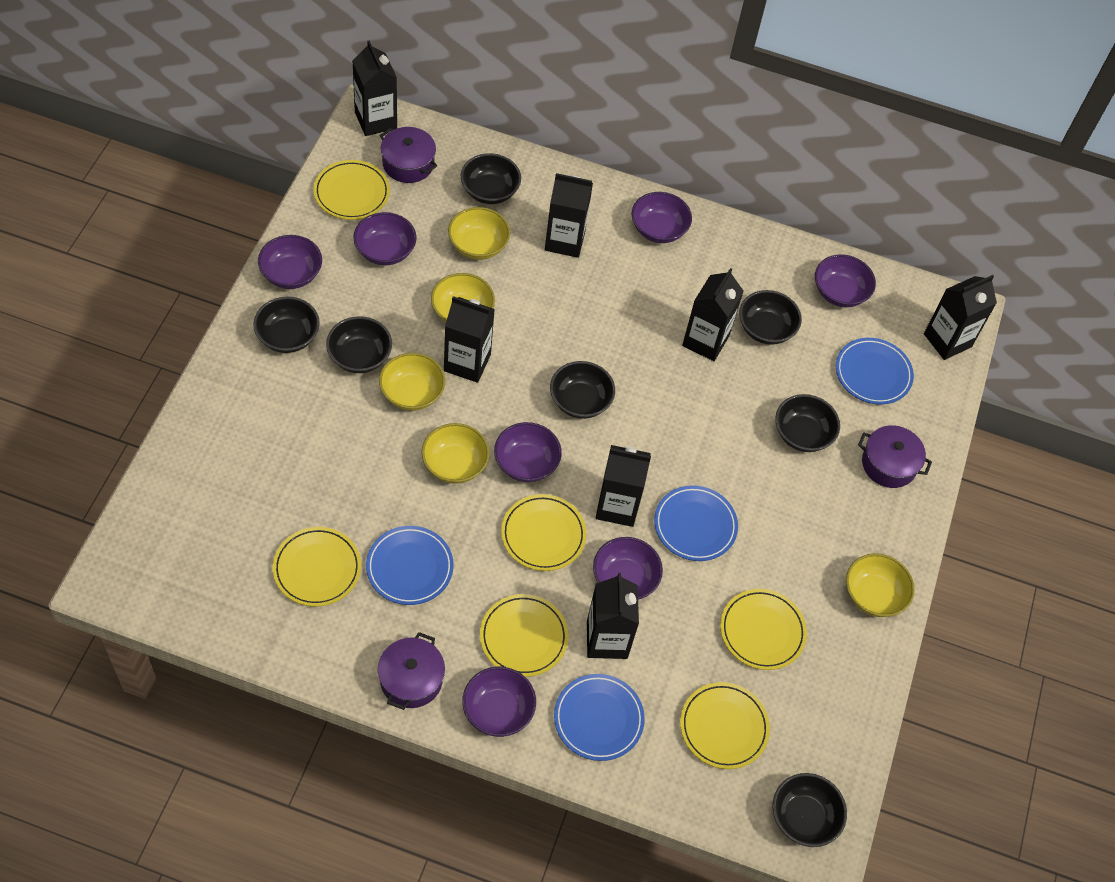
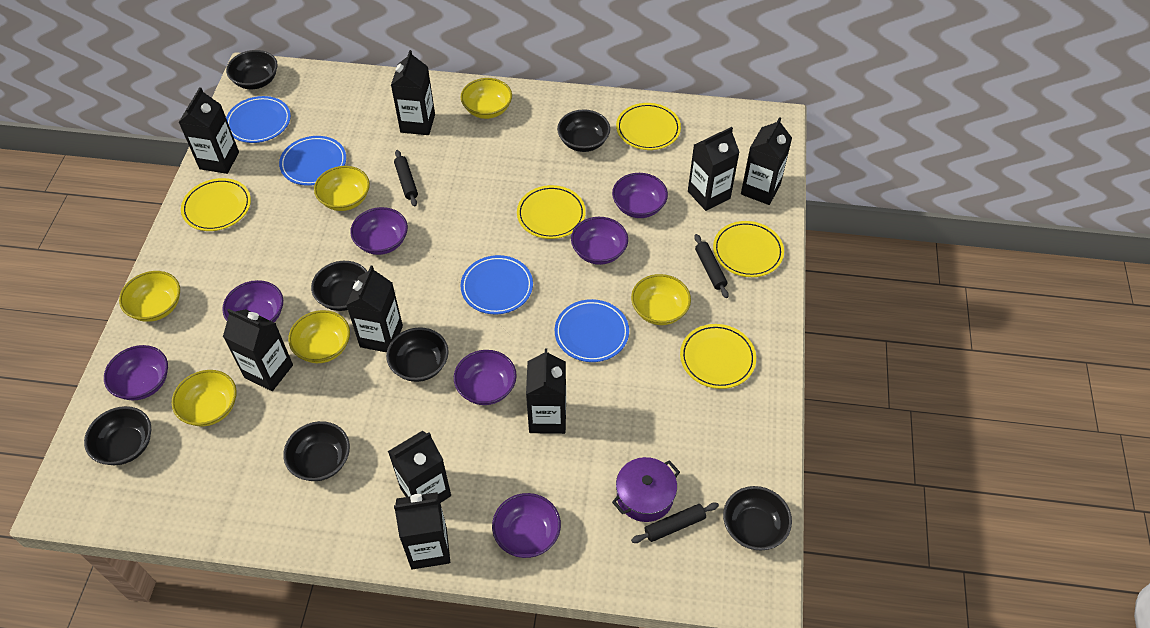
black carton: 7 -> 9
black rolling pin: 0 -> 3
purple pot: 3 -> 1
yellow bowl: 5 -> 6
yellow plate: 6 -> 5

